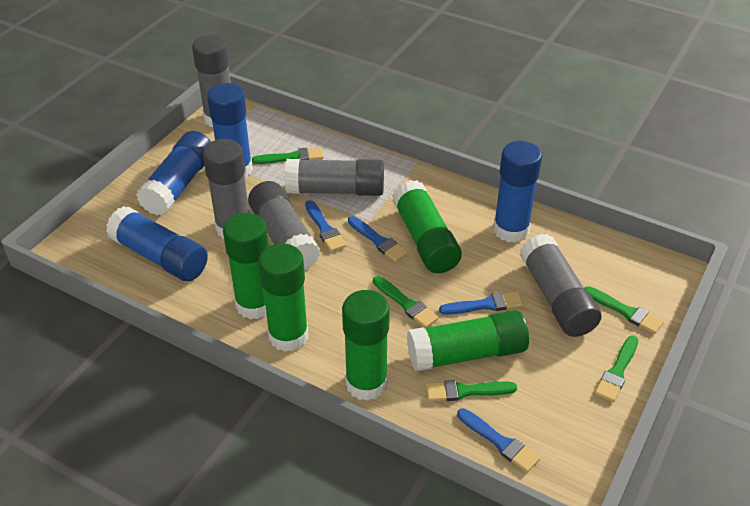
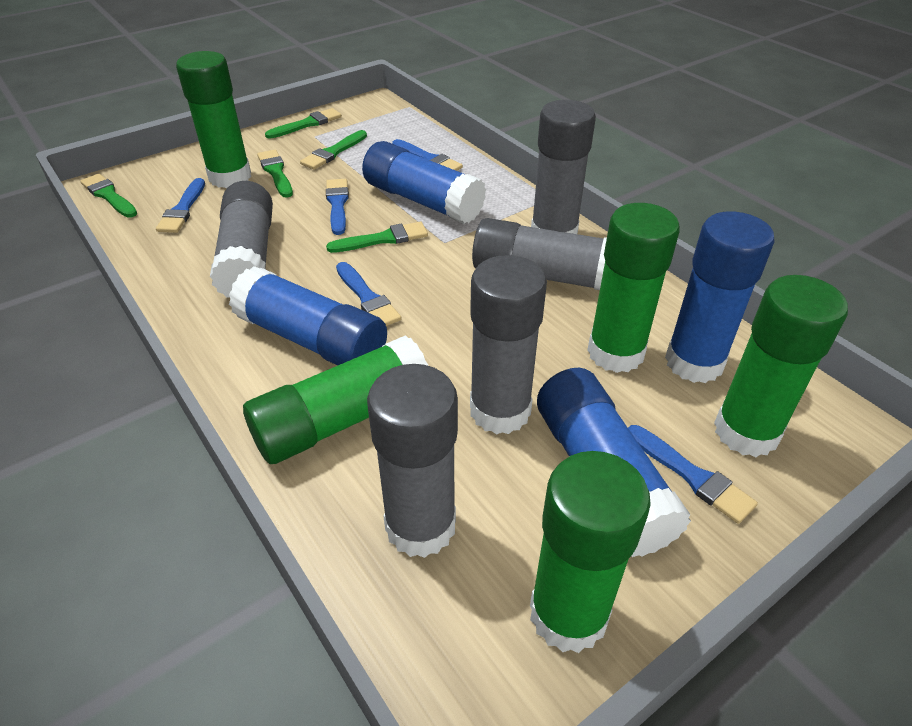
blue brush: 4 -> 5

